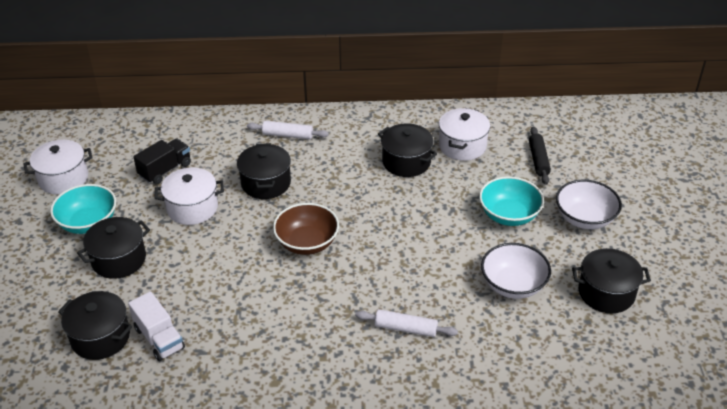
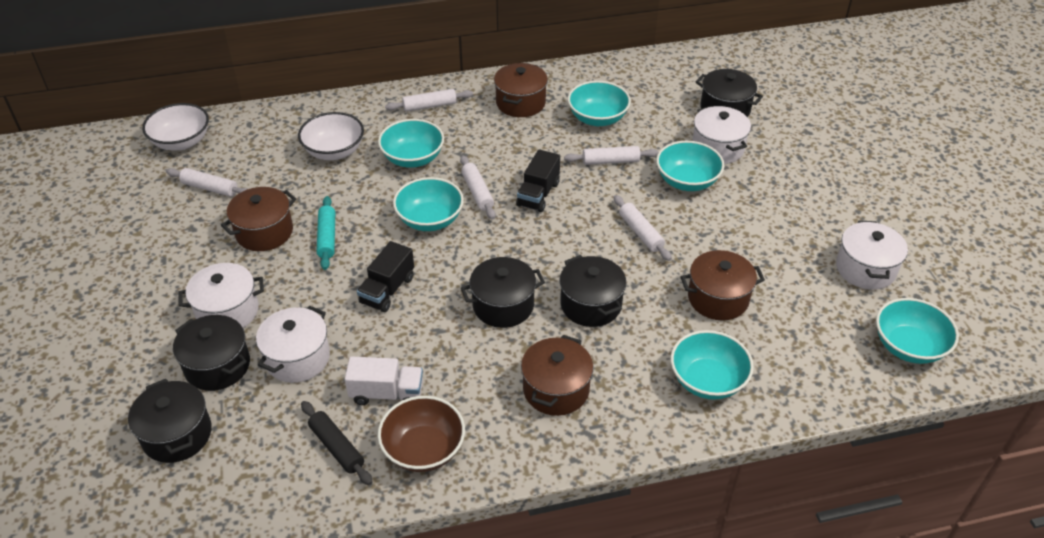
black truck: 1 -> 2
brown pot: 0 -> 4
turquoise bowl: 2 -> 6
turquoise rolling pin: 0 -> 1
white pot: 3 -> 4
white rolling pin: 2 -> 5

